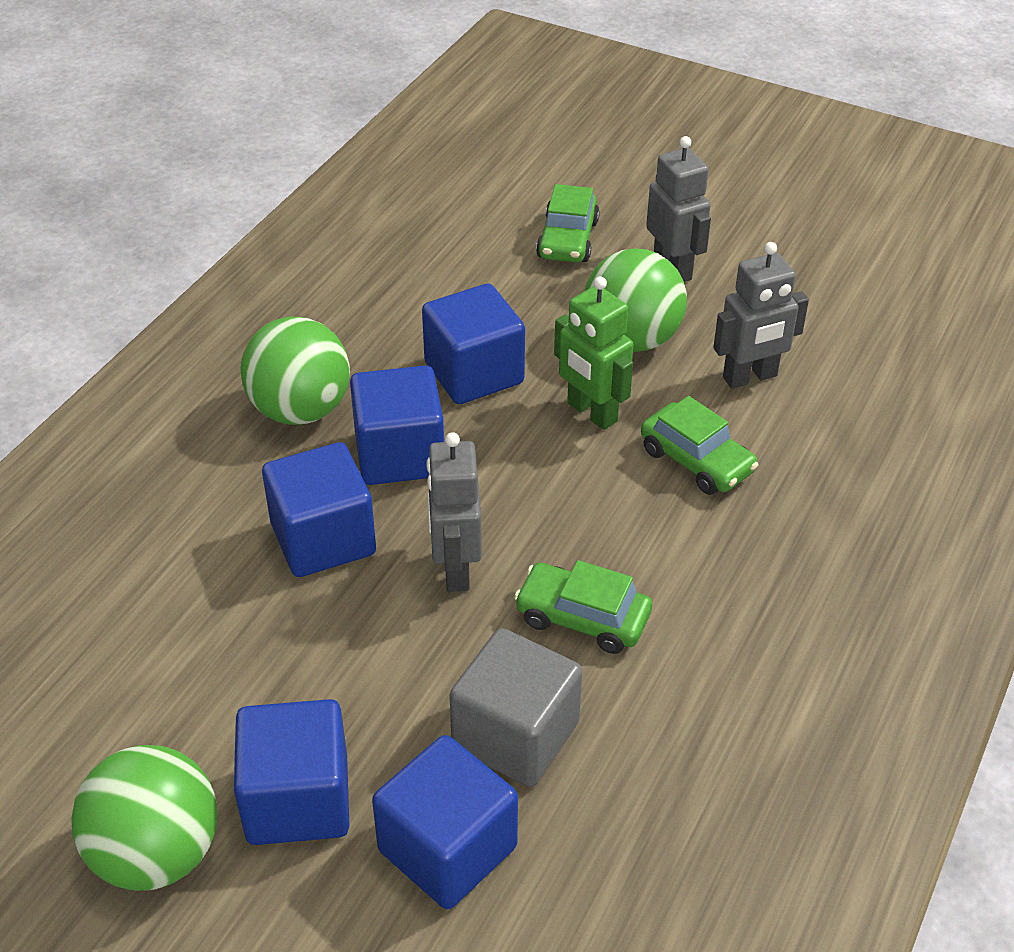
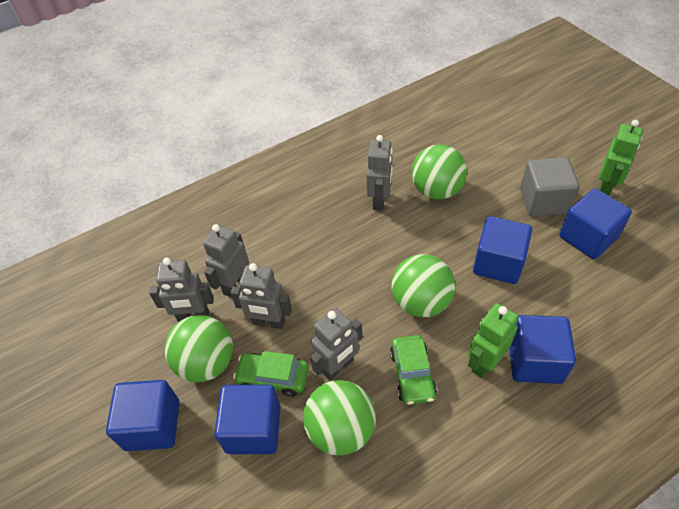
green ball: 3 -> 4
green car: 3 -> 2
green robot: 1 -> 2
grey robot: 3 -> 5

